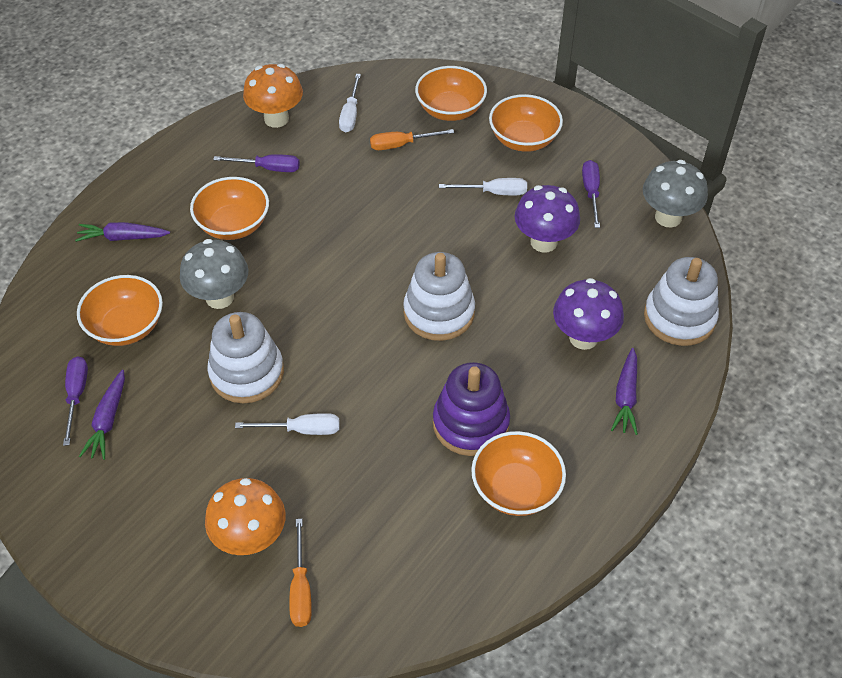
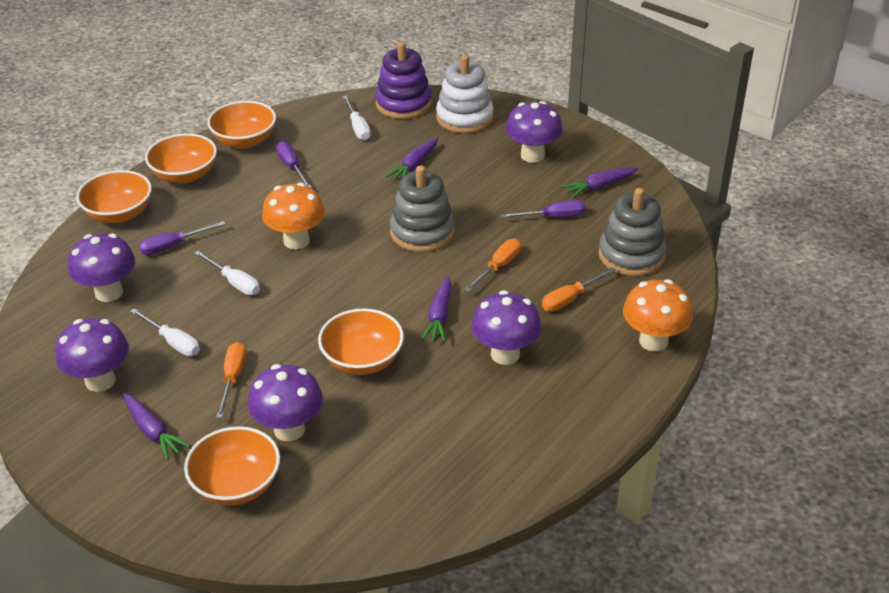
grey mushroom: 2 -> 0
grey stacking toy: 0 -> 2
orange screwdriver: 2 -> 3
purple carrot: 3 -> 4
purple mushroom: 2 -> 5
white stacking toy: 3 -> 1

